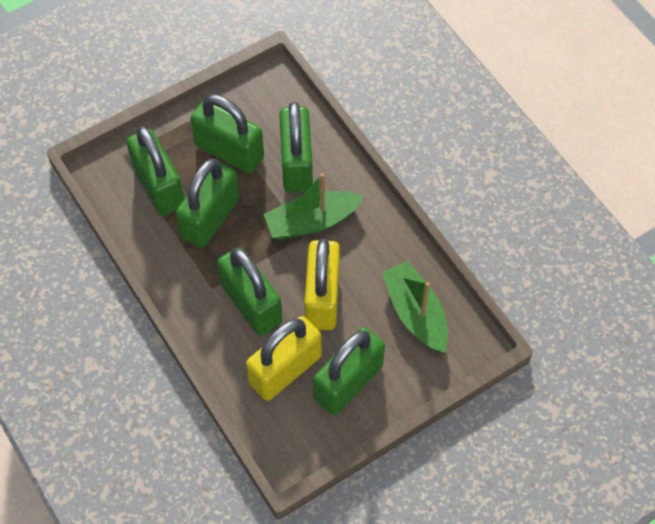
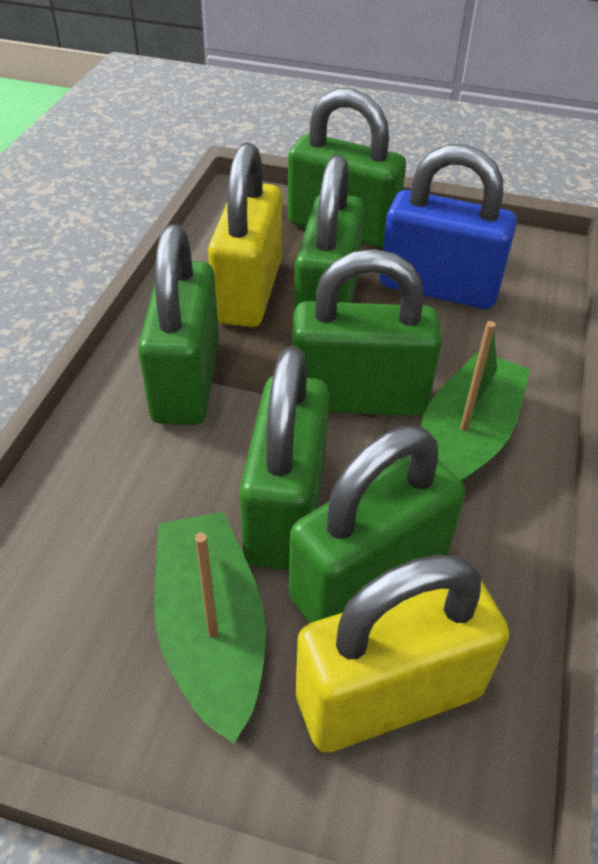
blue padlock: 0 -> 1

